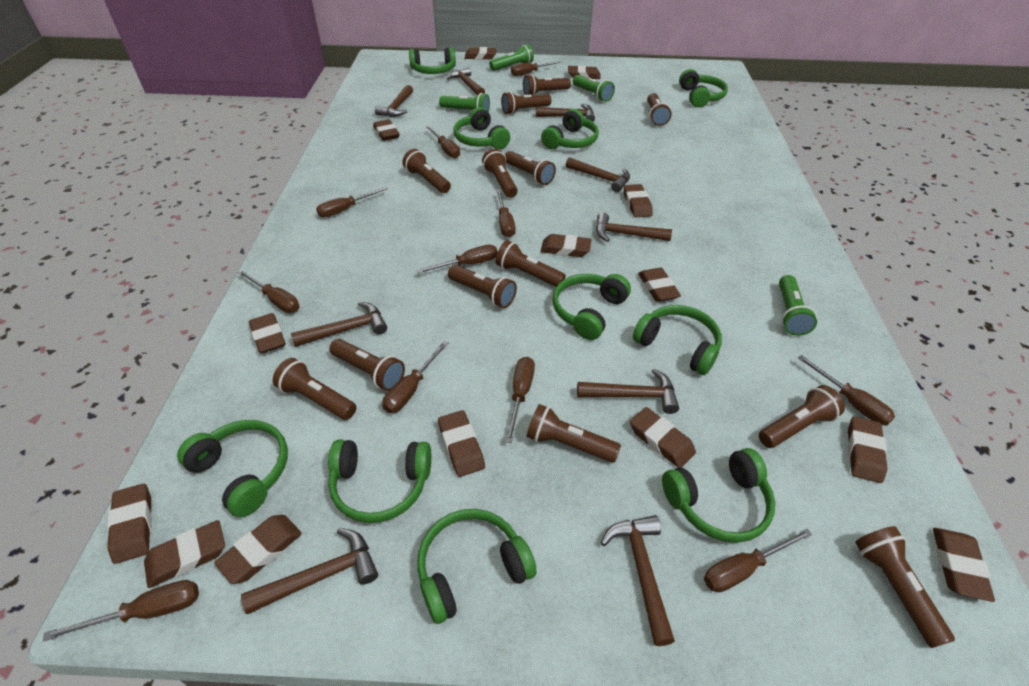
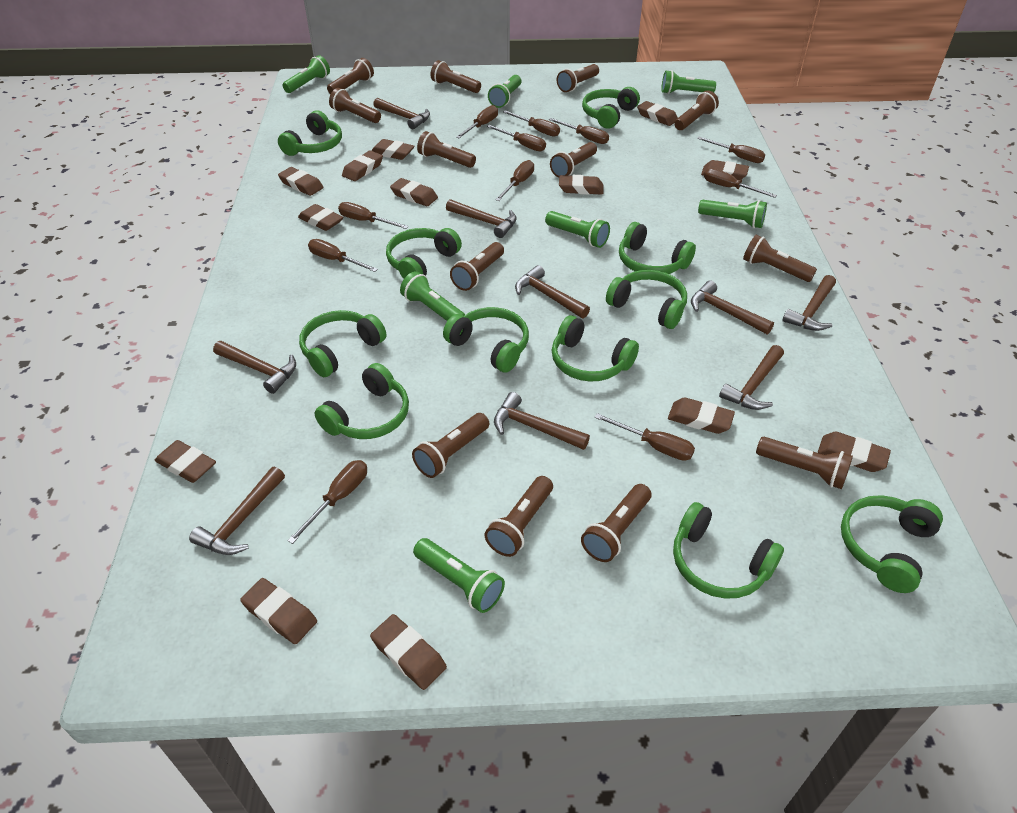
brown eraser: 14 -> 13
green flashlight: 4 -> 7
green headphones: 10 -> 11

